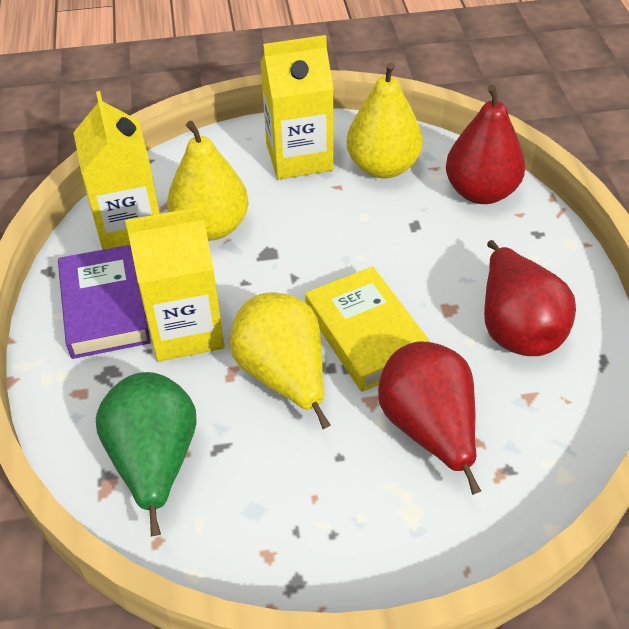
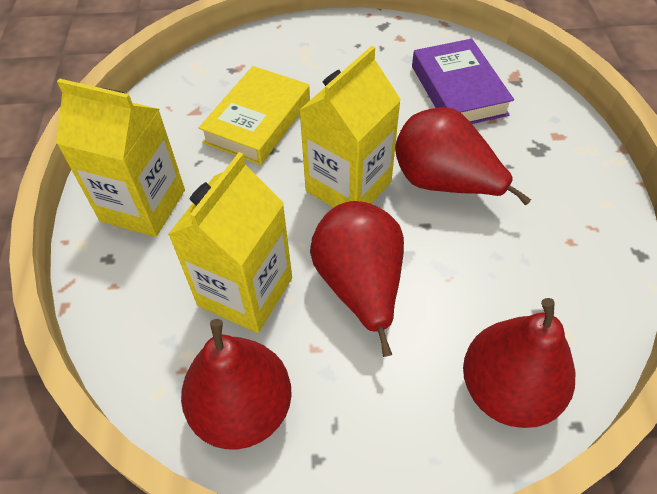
green pear: 1 -> 0
red pear: 3 -> 4
yellow pear: 3 -> 0

